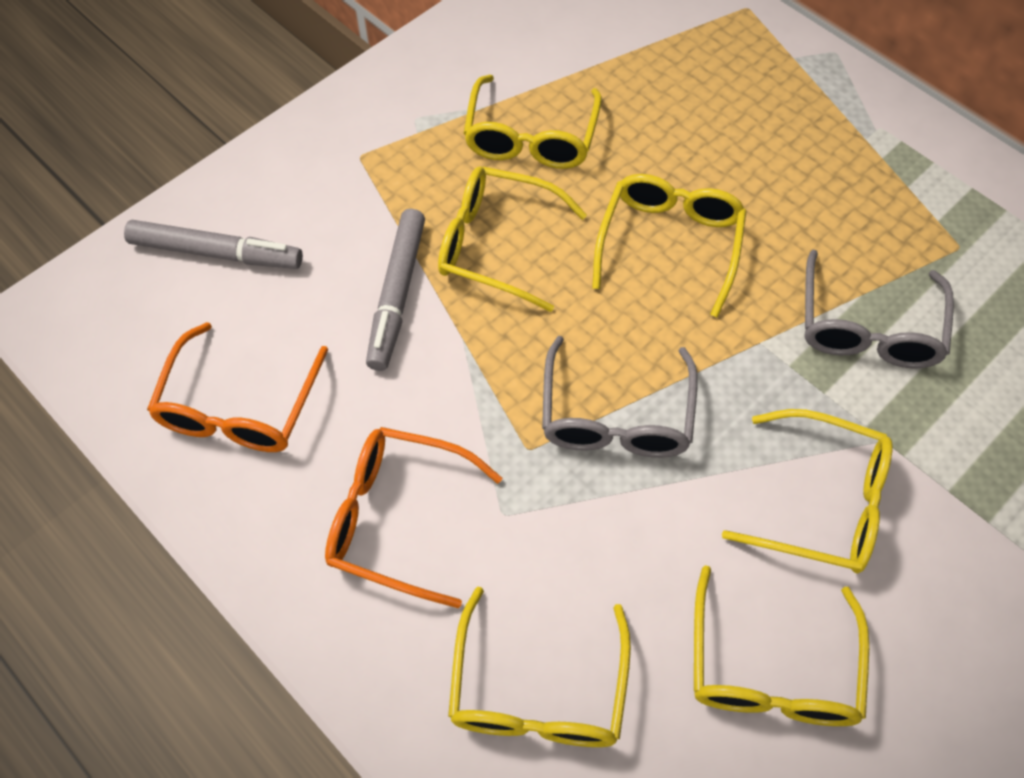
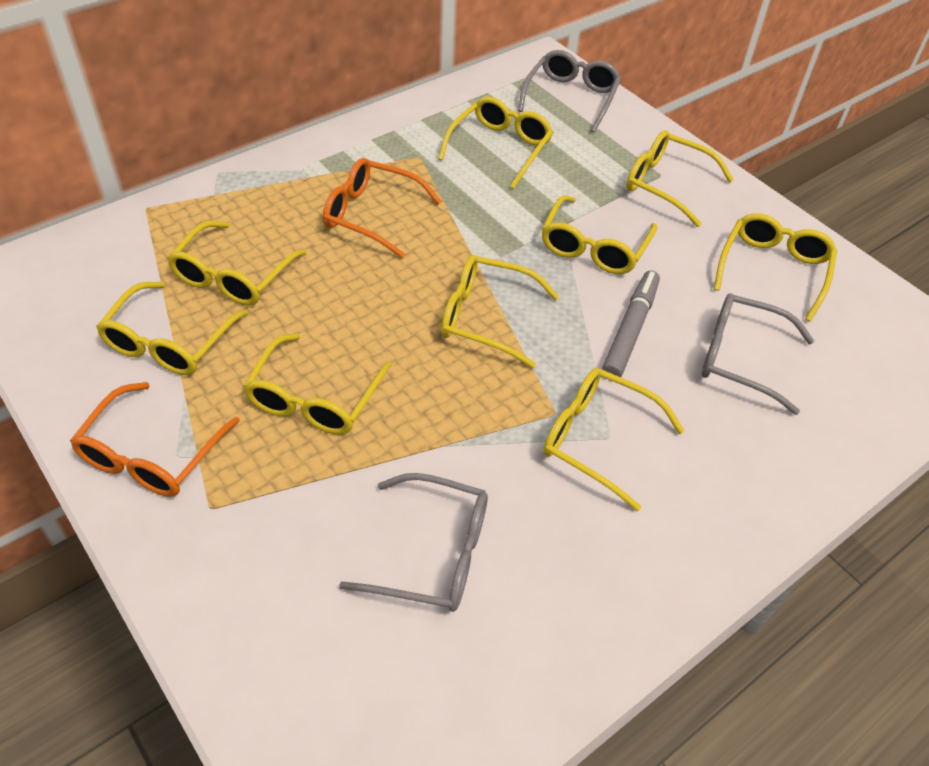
grey glasses: 2 -> 3
grey marker: 2 -> 1
yellow glasses: 6 -> 9

